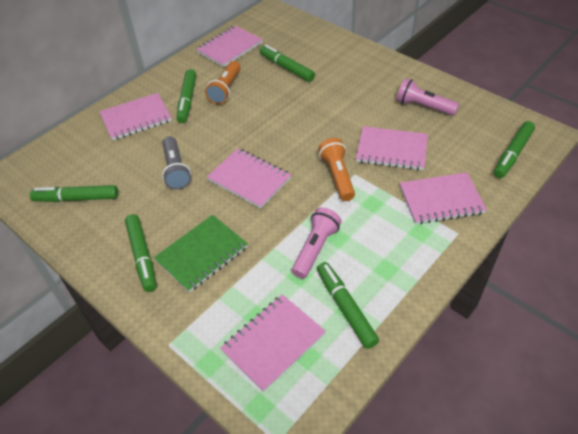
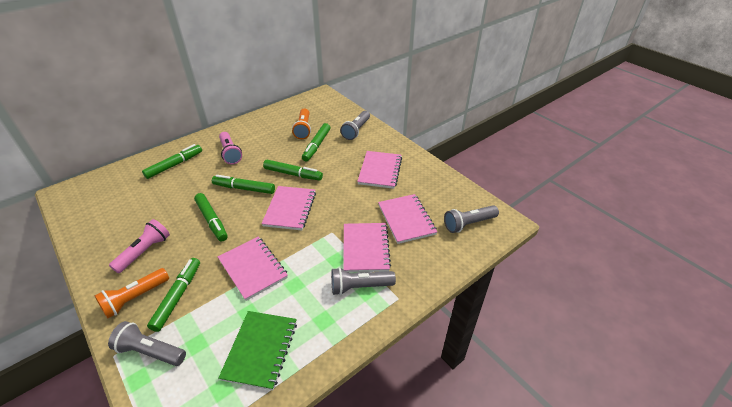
grey flashlight: 1 -> 4
pink notebook: 6 -> 5

